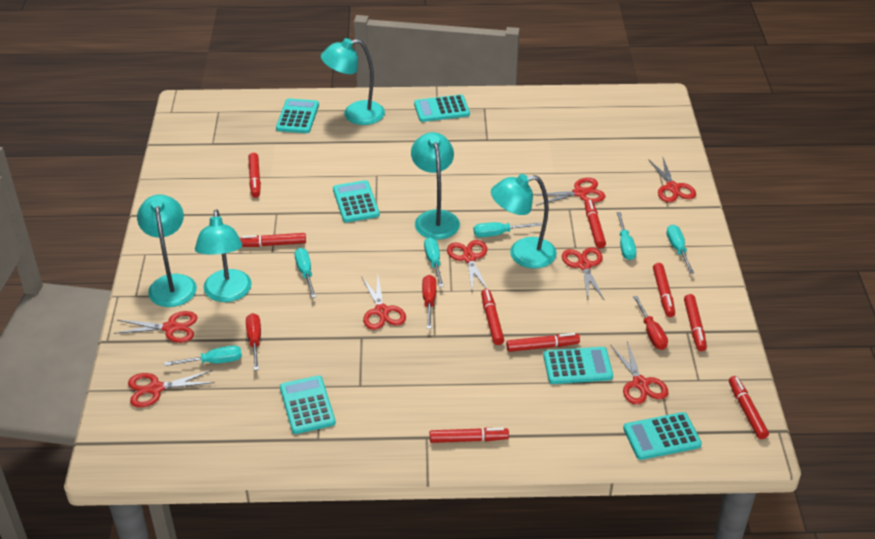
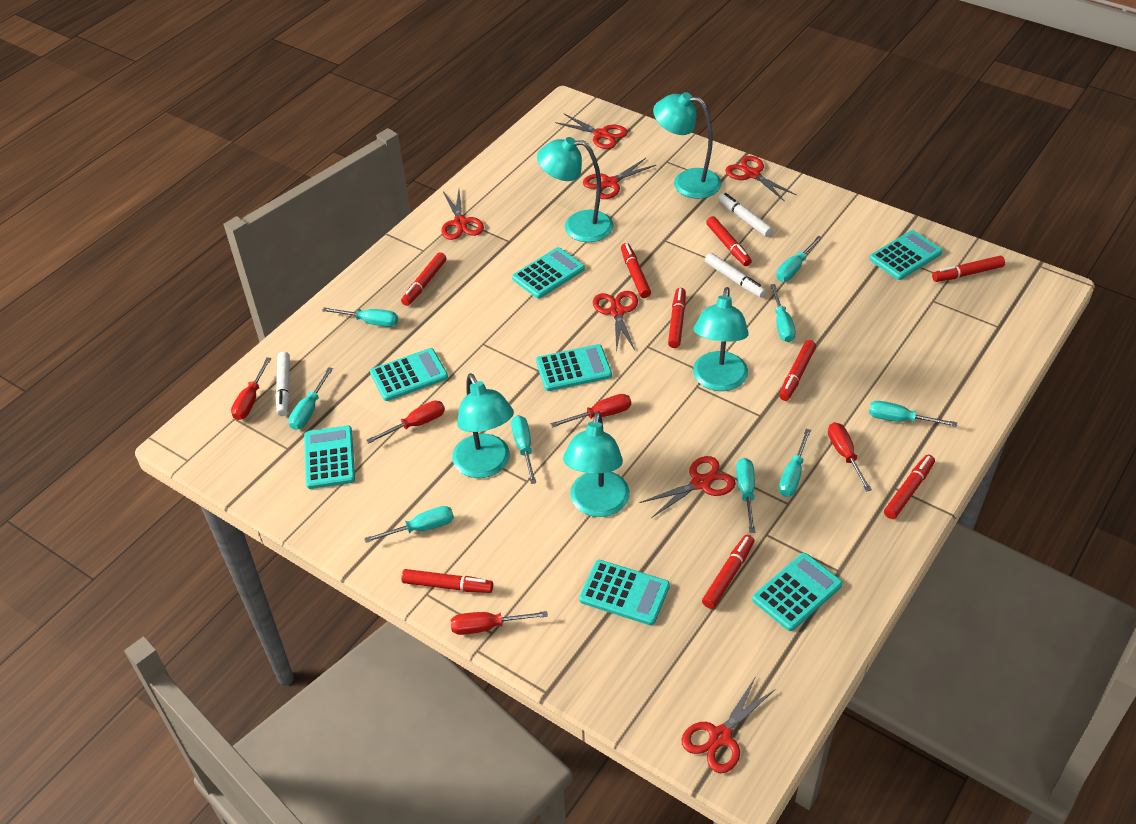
red scissors: 8 -> 7
red screwdriver: 3 -> 5
turquoise calculator: 6 -> 7
turquoise screwdriver: 6 -> 9
white marker: 0 -> 3

